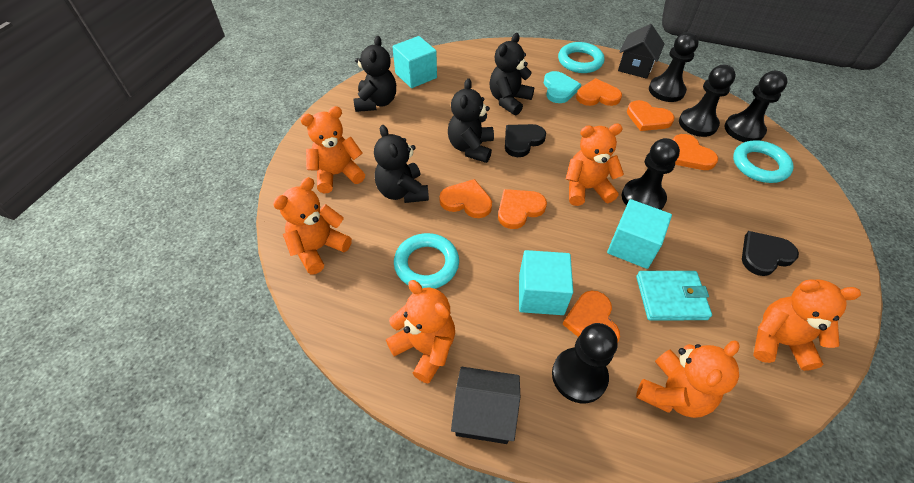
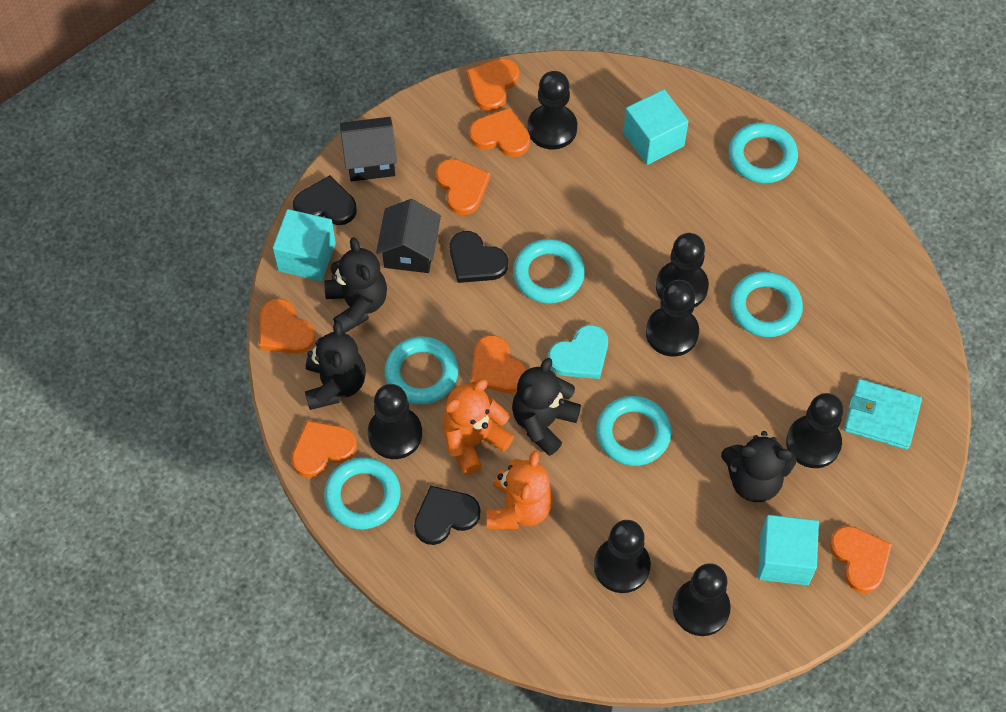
black heart: 2 -> 3
black pawn: 5 -> 7
orange heart: 6 -> 7
orange teddy bear: 6 -> 2
turquoise ring: 3 -> 6

